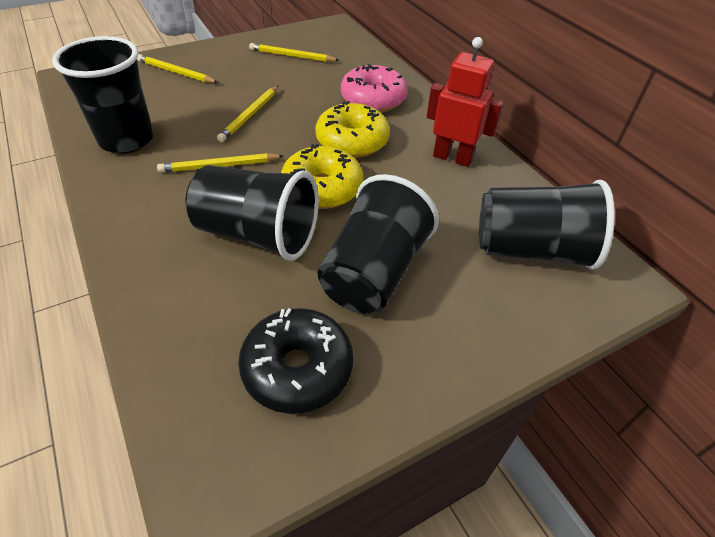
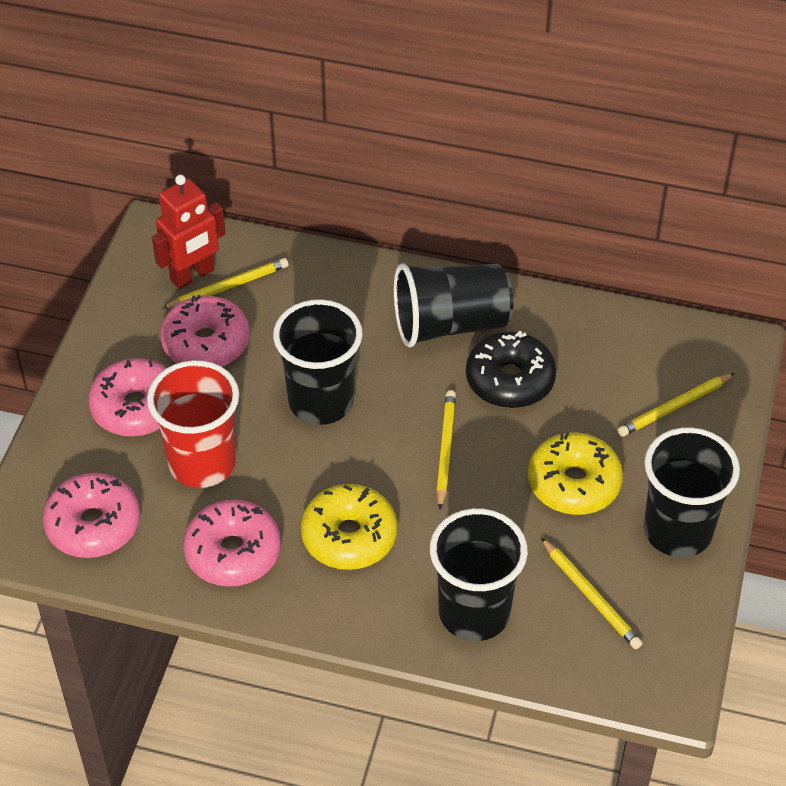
pink donut: 1 -> 4
red cup: 0 -> 1

